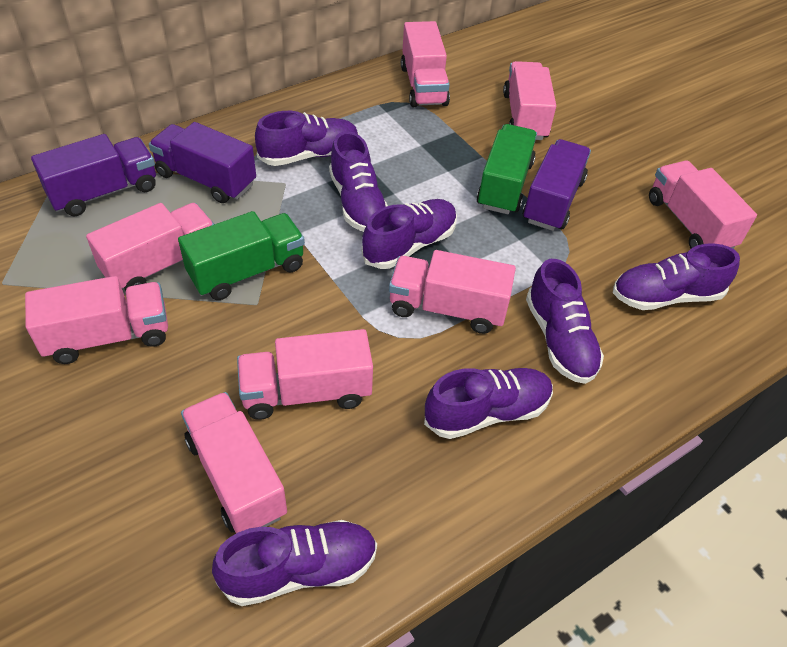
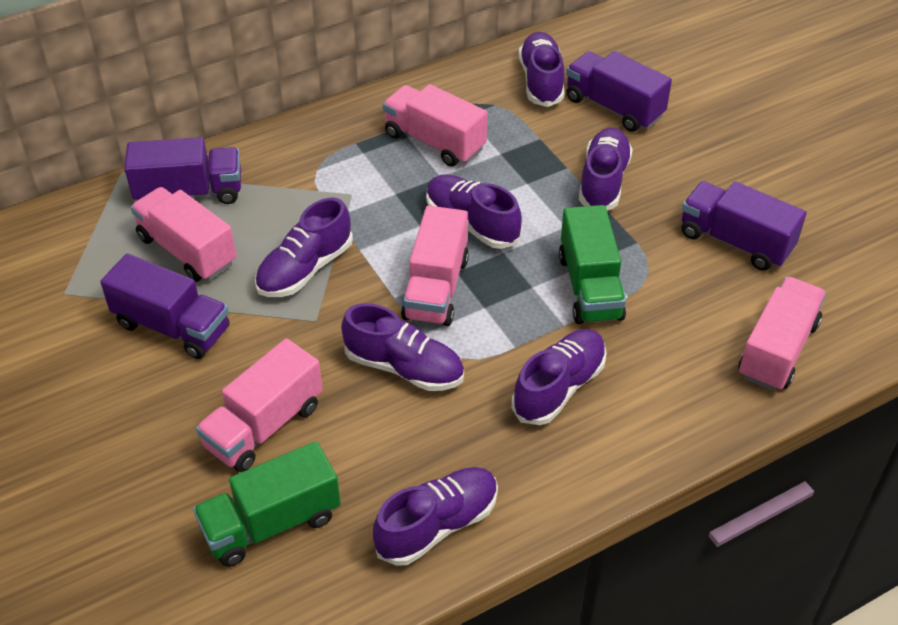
pink truck: 8 -> 5
purple truck: 3 -> 4

